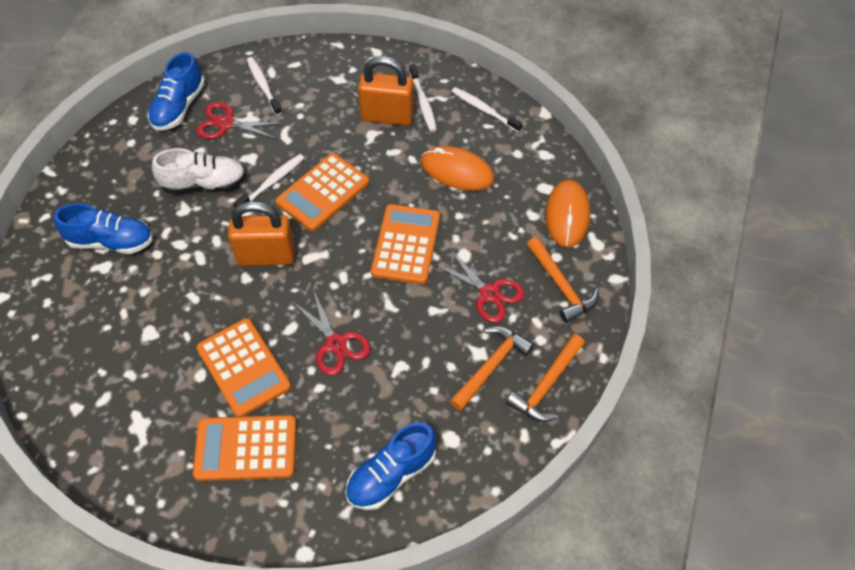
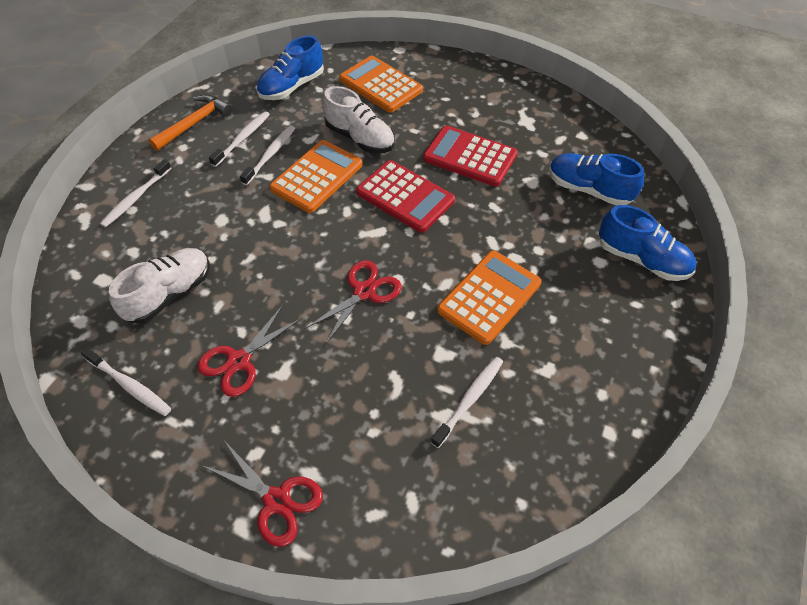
orange calculator: 4 -> 3
orange hammer: 3 -> 1
orange mouse: 2 -> 0
orange padlock: 2 -> 0
red calculator: 0 -> 2
white shoe: 1 -> 2
white toothbrush: 4 -> 5

